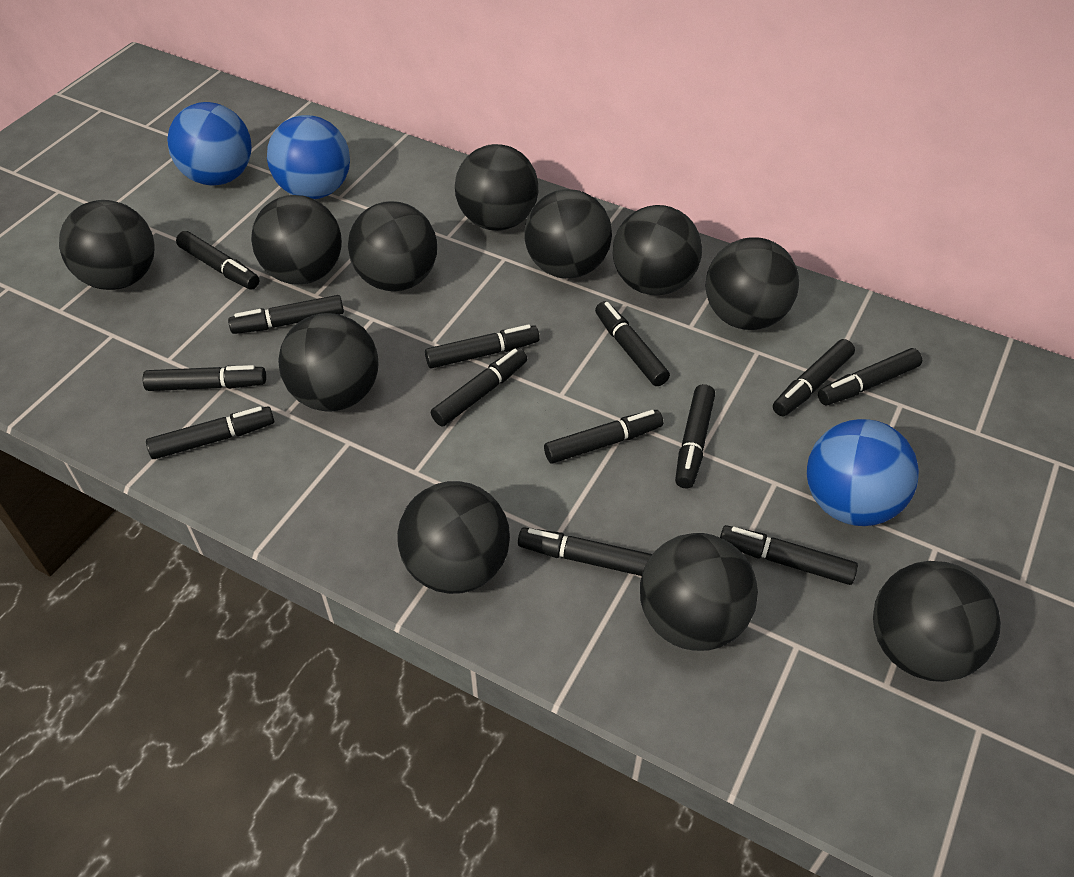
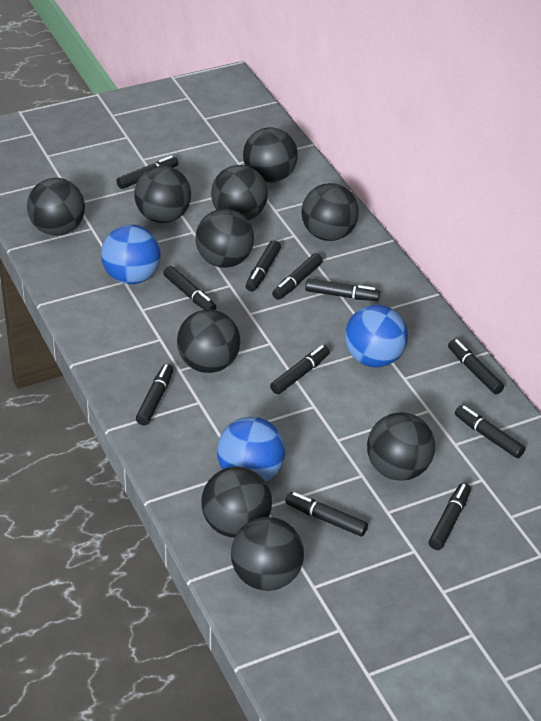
black ball: 11 -> 10
black marker: 13 -> 11

